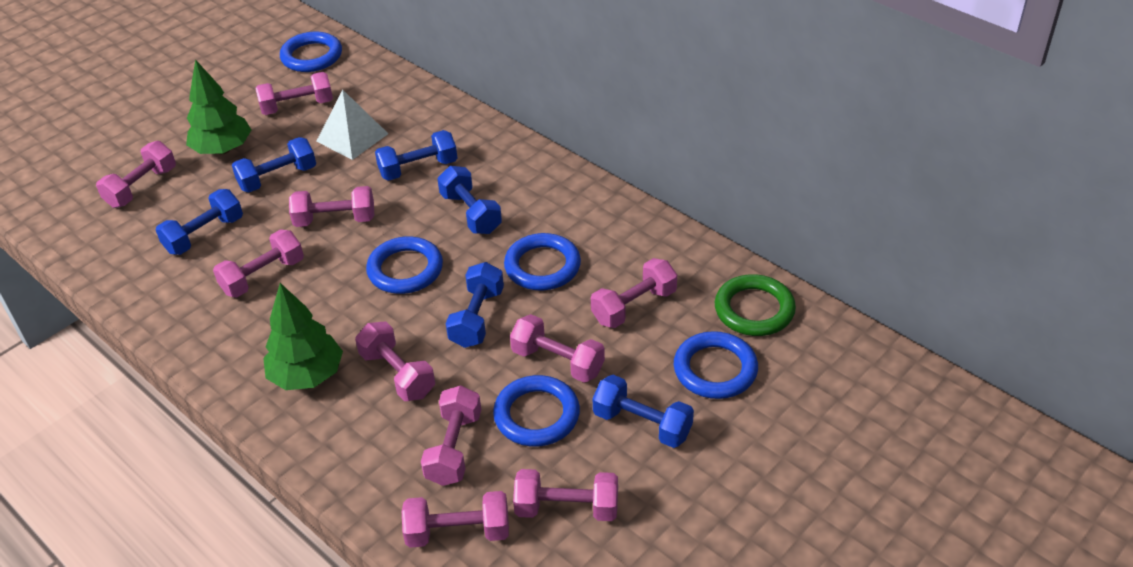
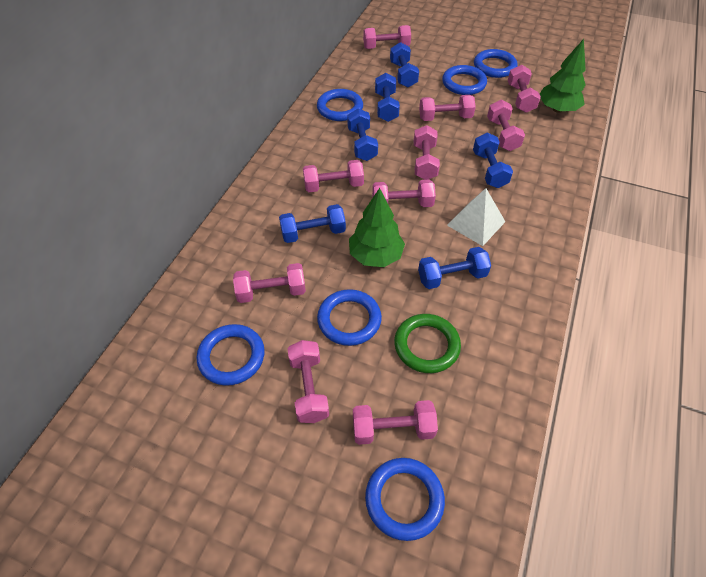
blue ring: 5 -> 6

